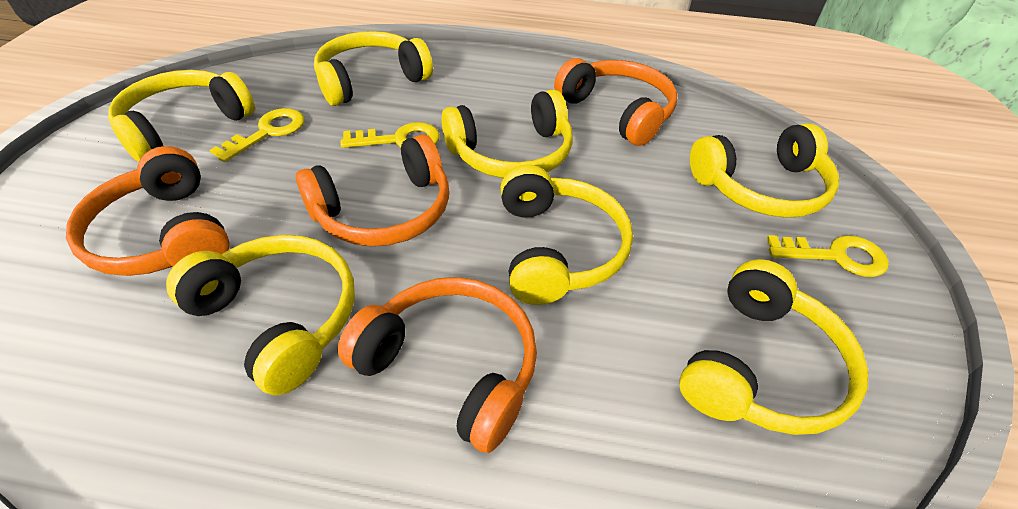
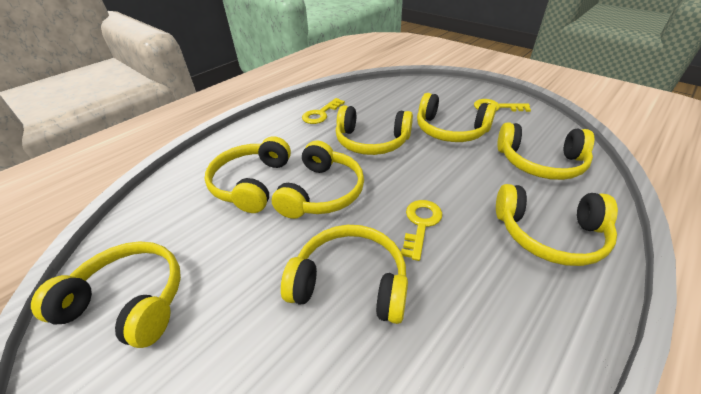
orange headphones: 4 -> 0
yellow headphones: 7 -> 8

